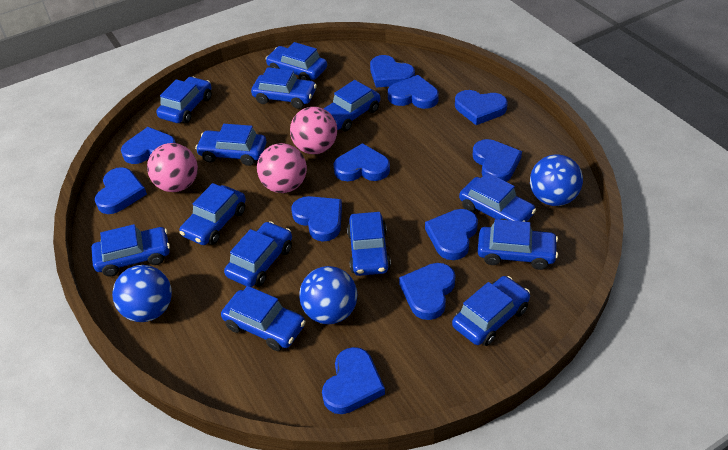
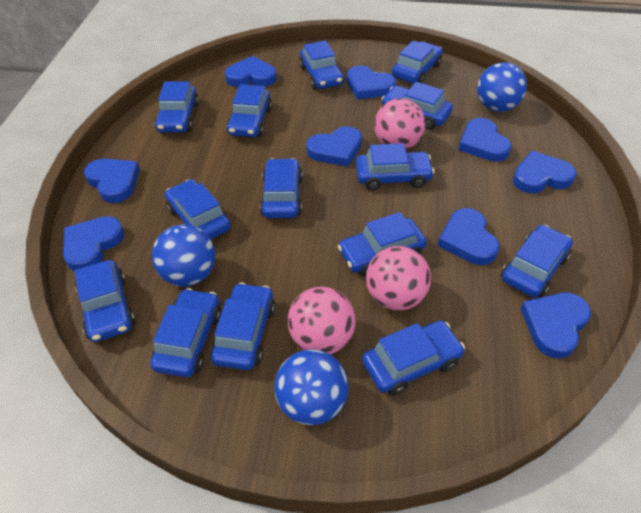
blue car: 13 -> 14
blue heart: 11 -> 9

